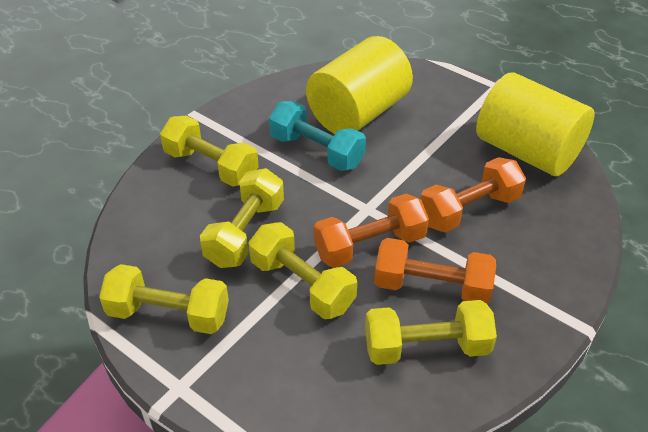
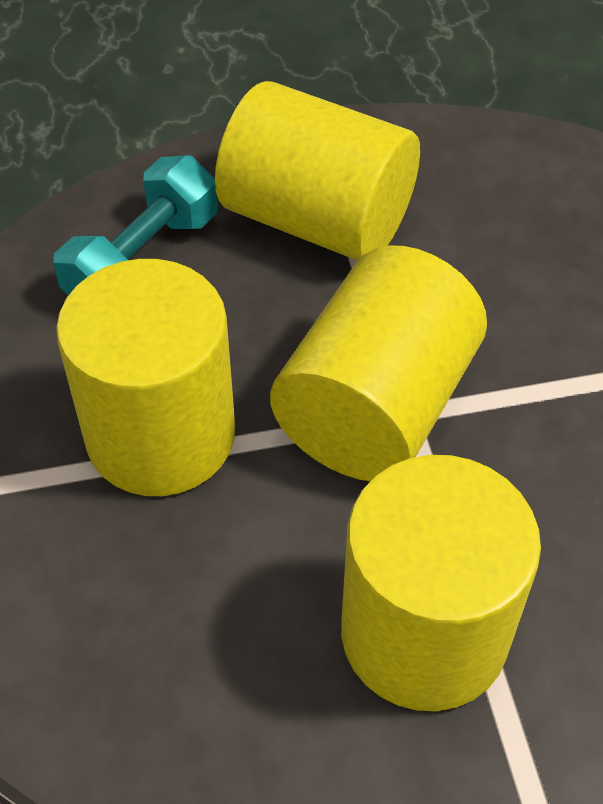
orange dumbbell: 3 -> 0
yellow cylinder: 2 -> 4
yellow dumbbell: 5 -> 0

